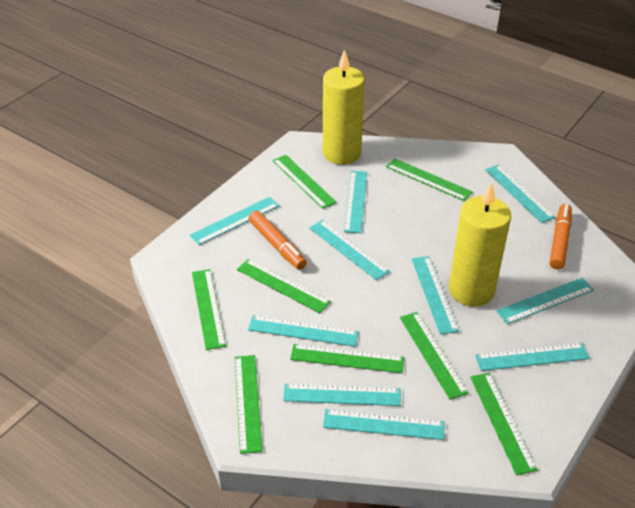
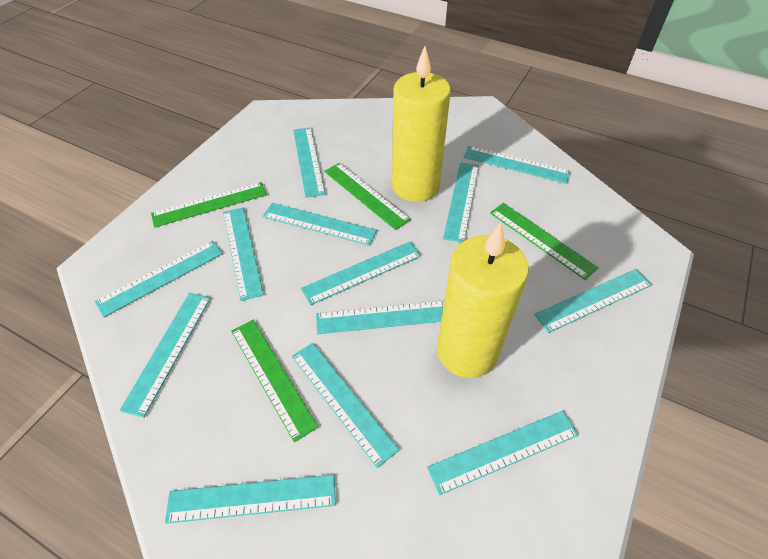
green ruler: 8 -> 4
orange marker: 2 -> 0
turquoise ruler: 10 -> 13

